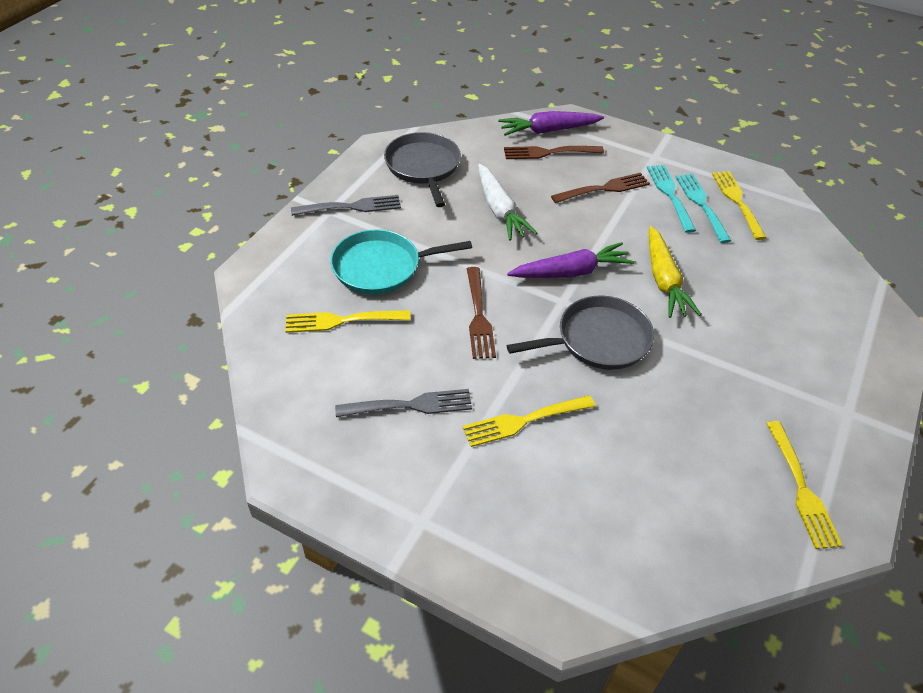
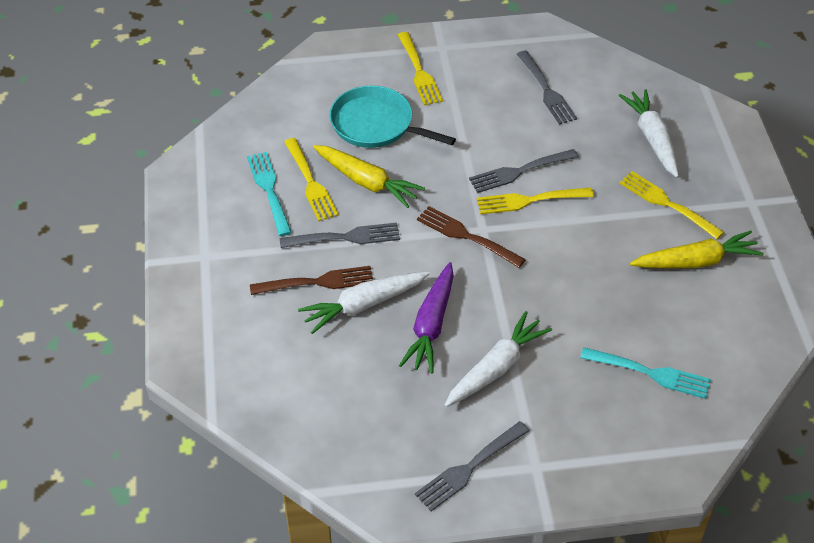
brown fork: 3 -> 2
grey fork: 2 -> 4
grey pan: 2 -> 0
purple carrot: 2 -> 1
white carrot: 1 -> 3
yellow carrot: 1 -> 2

